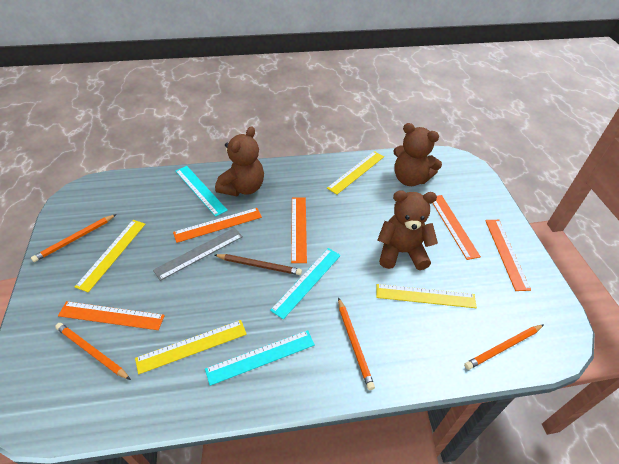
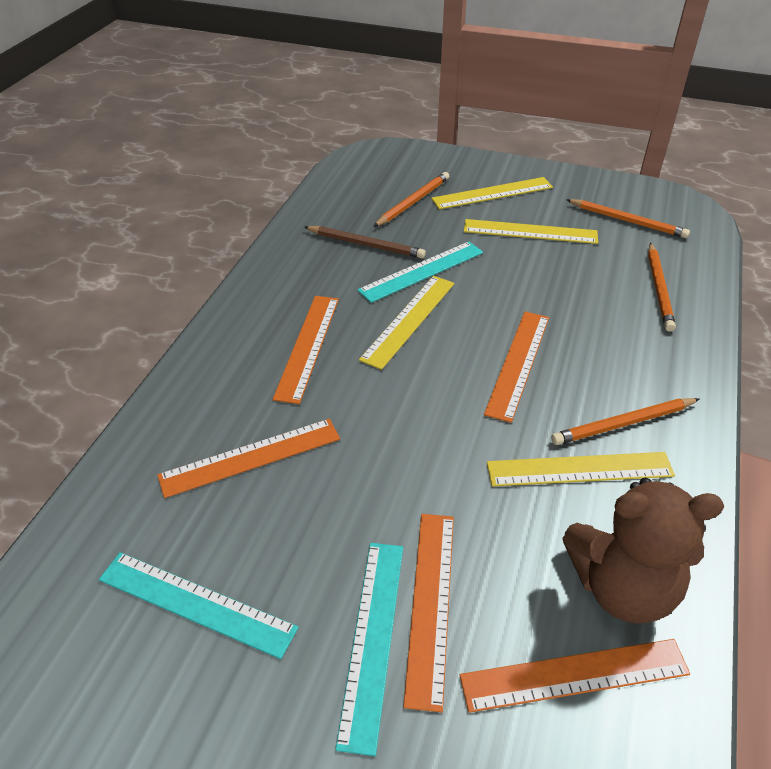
brown teddy bear: 3 -> 1
grey ruler: 1 -> 0

